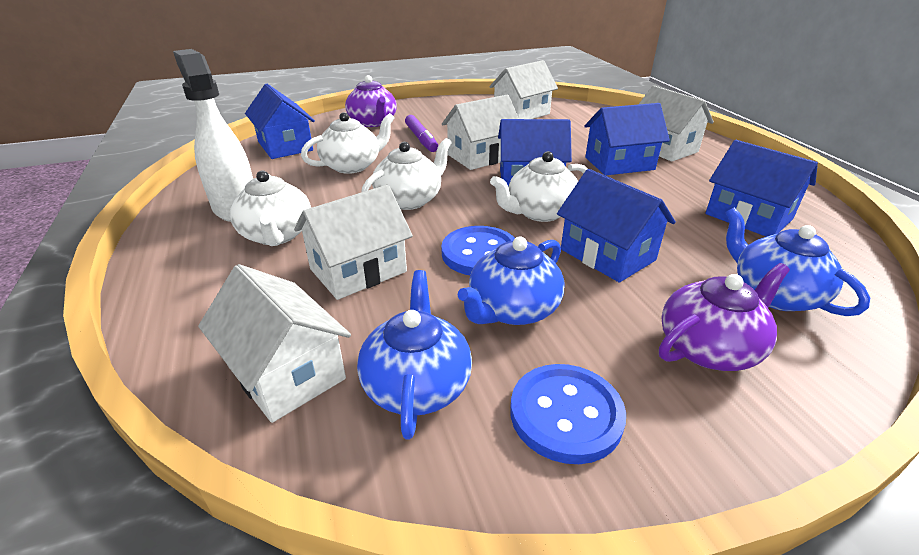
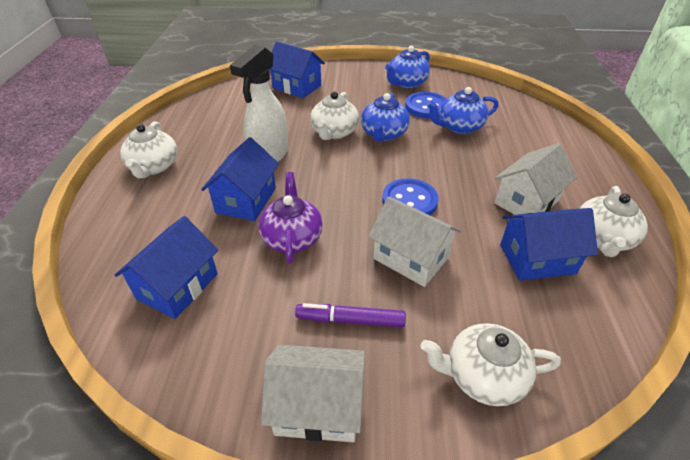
blue house: 5 -> 4
purple teapot: 2 -> 1
white house: 5 -> 3

